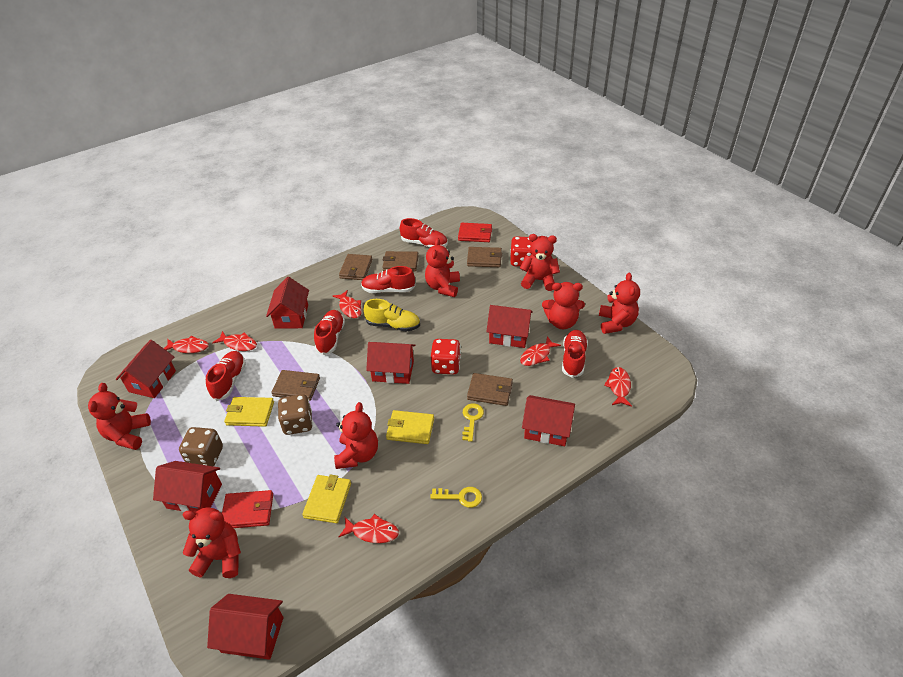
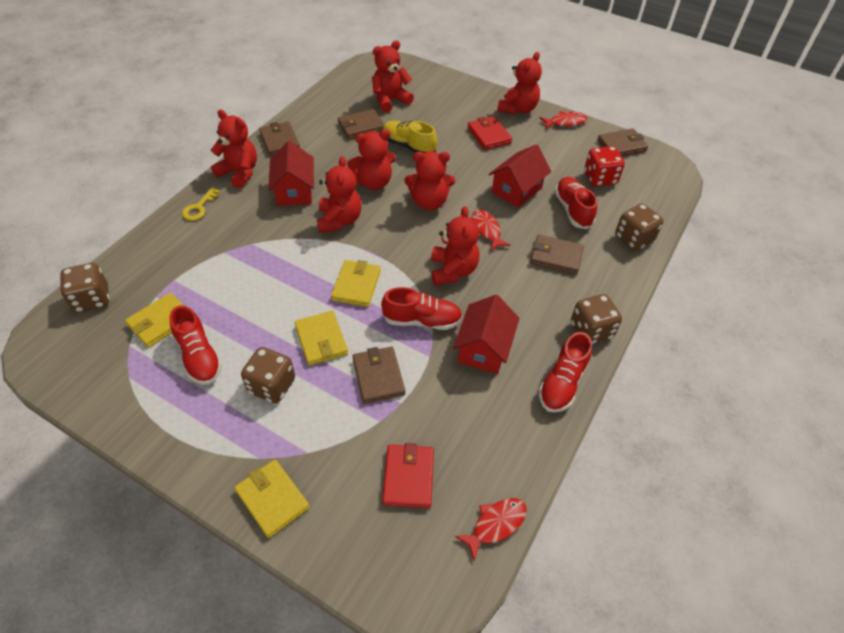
brown dice: 2 -> 4
red dice: 2 -> 1
red fish: 6 -> 3
red house: 7 -> 3
red shoe: 5 -> 4
yellow key: 2 -> 1
yellow wallet: 3 -> 4

